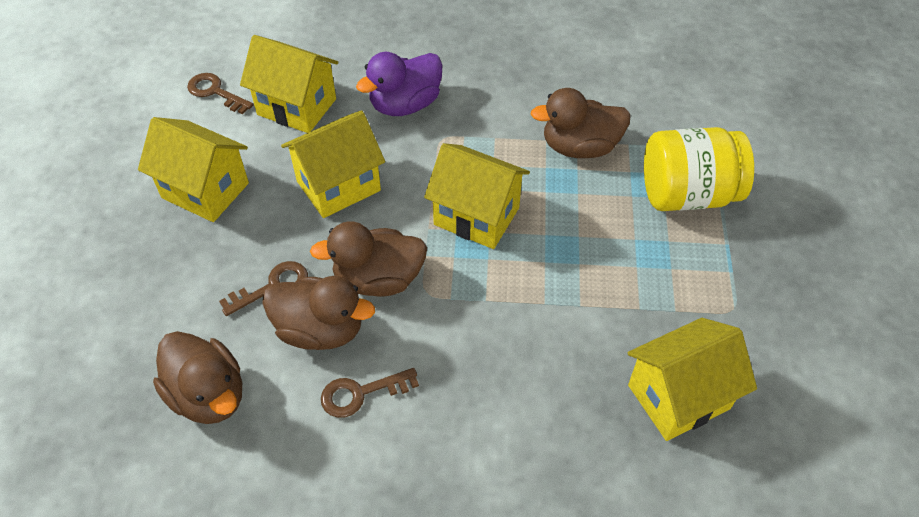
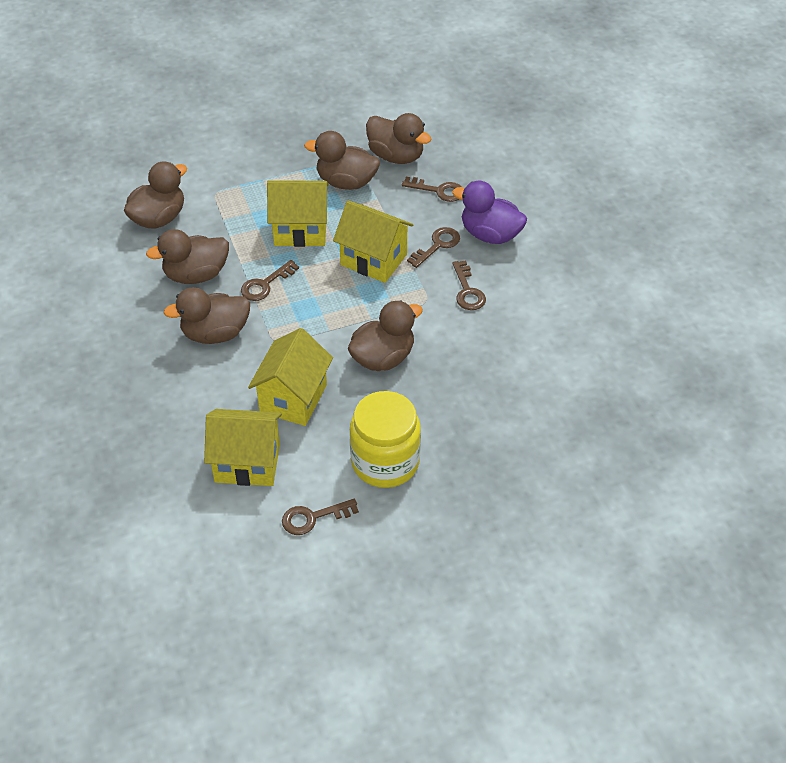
brown duck: 4 -> 6
brown key: 3 -> 5
yellow house: 5 -> 4

